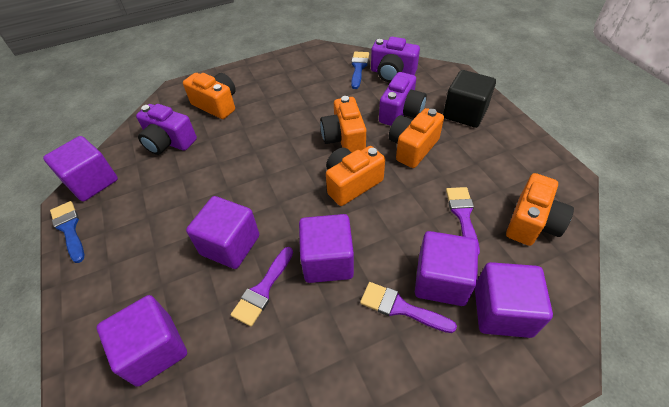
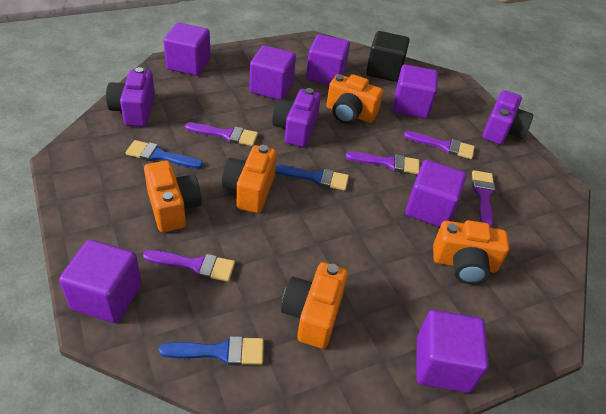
blue brush: 2 -> 3
purple brush: 3 -> 5
purple cube: 6 -> 7

